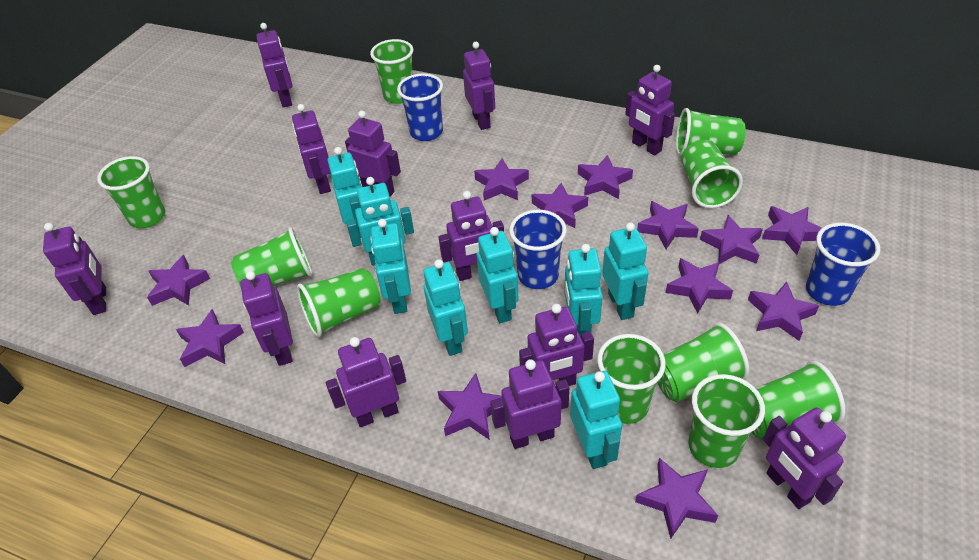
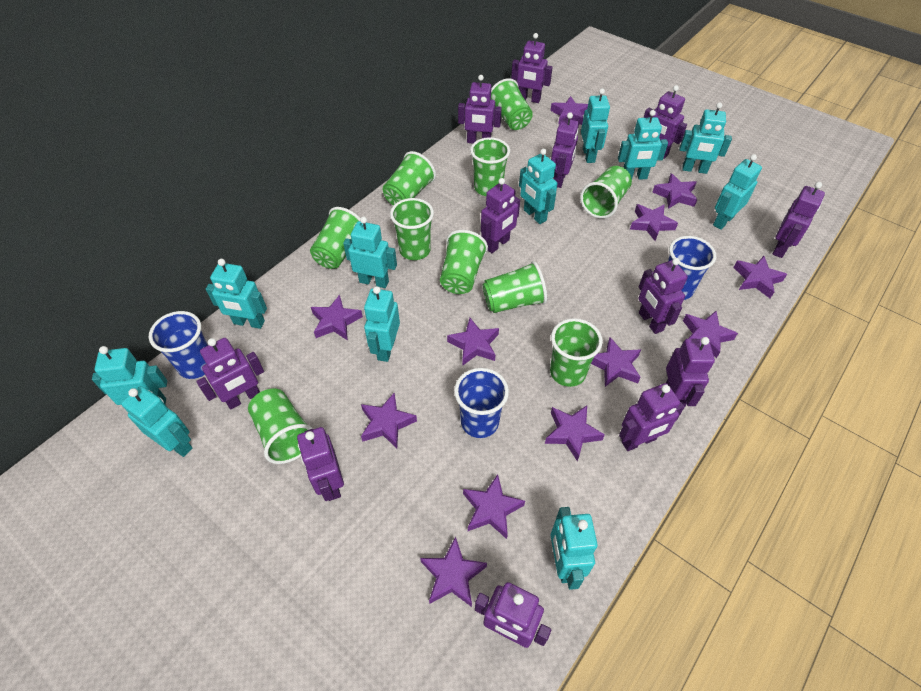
turquoise robot: 8 -> 11

